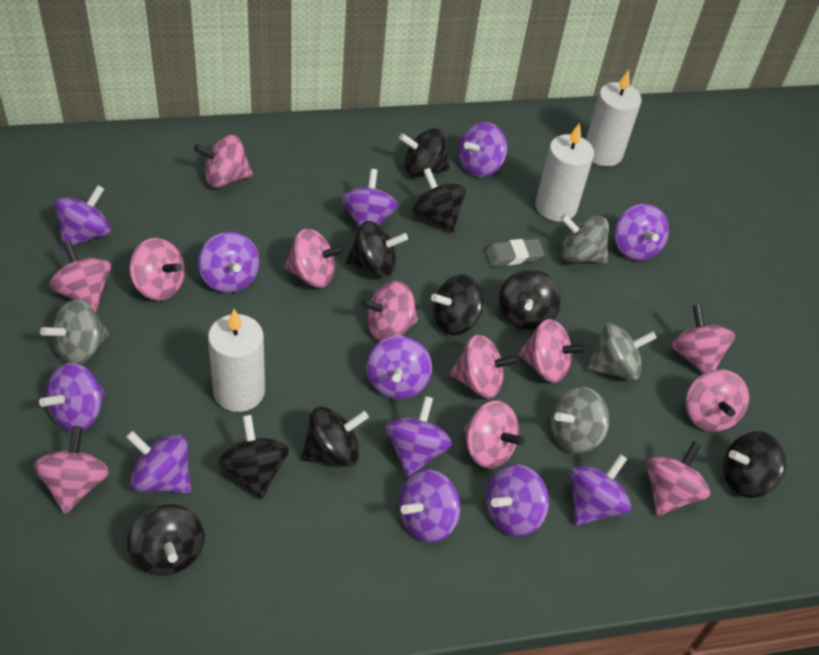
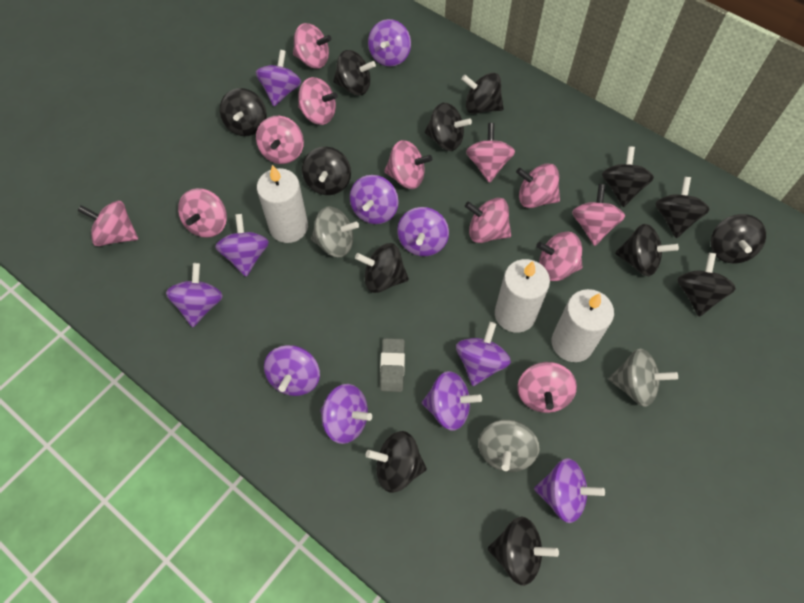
black spinning top: 9 -> 13
grey spinning top: 4 -> 3
purple spinning top: 12 -> 11

